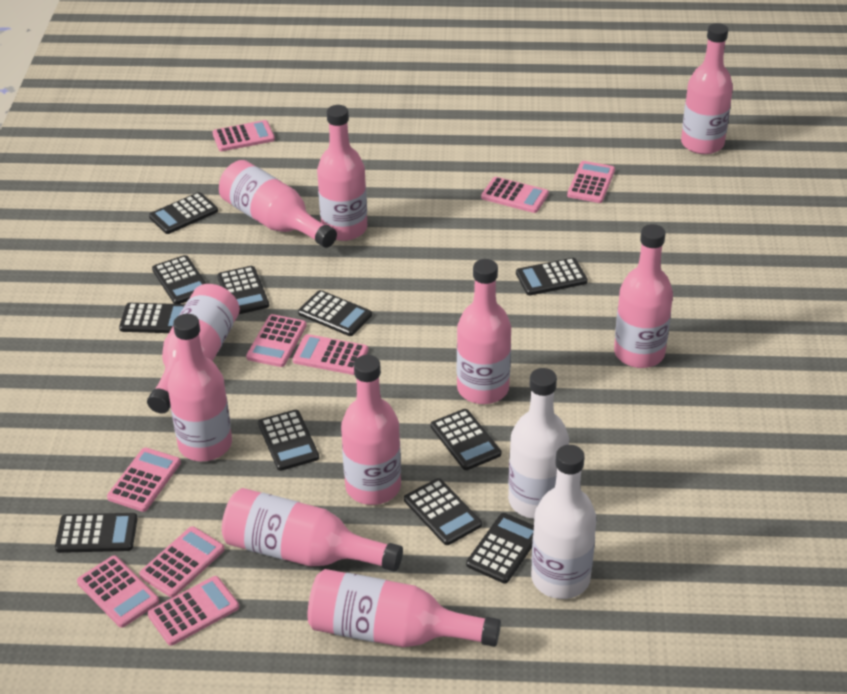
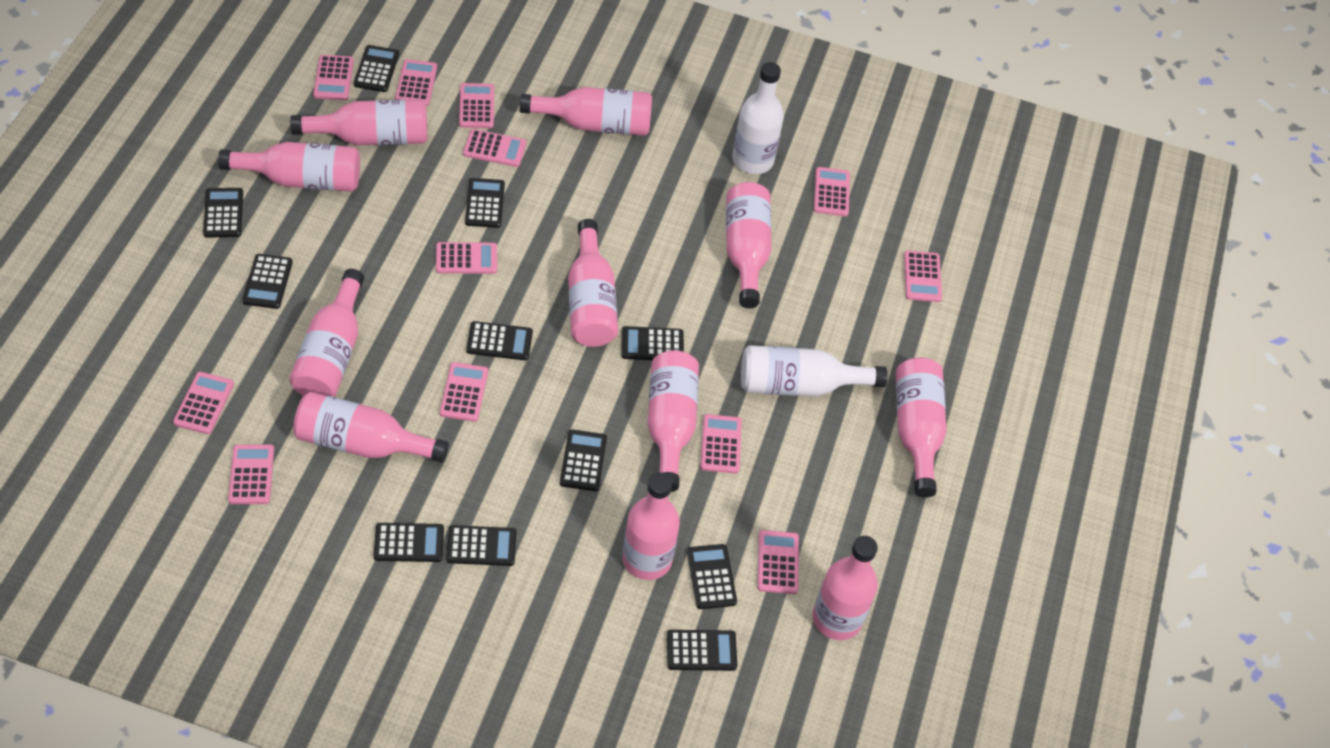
pink bottle: 10 -> 11
pink calculator: 9 -> 12

